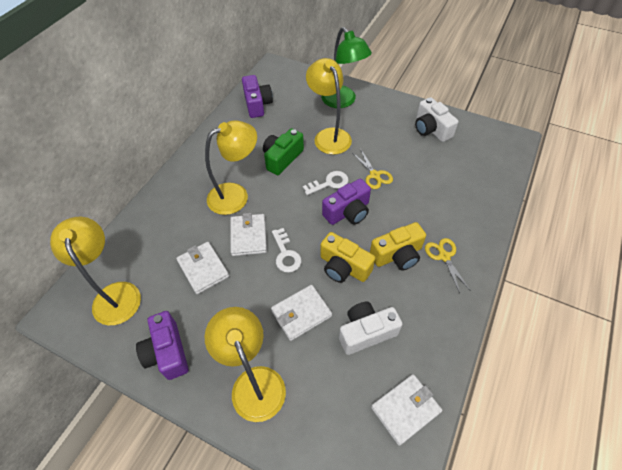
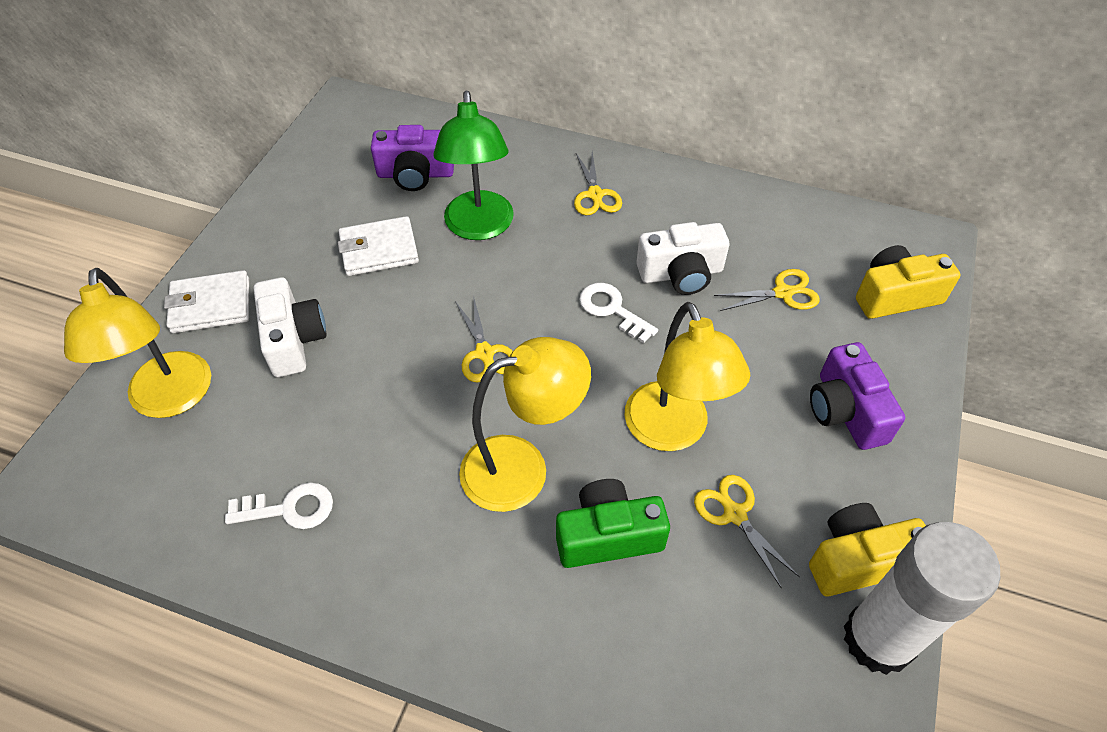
purple camera: 3 -> 2
white glue stick: 0 -> 1
white wallet: 4 -> 2
yellow lamp: 4 -> 3
yellow scissors: 2 -> 4

